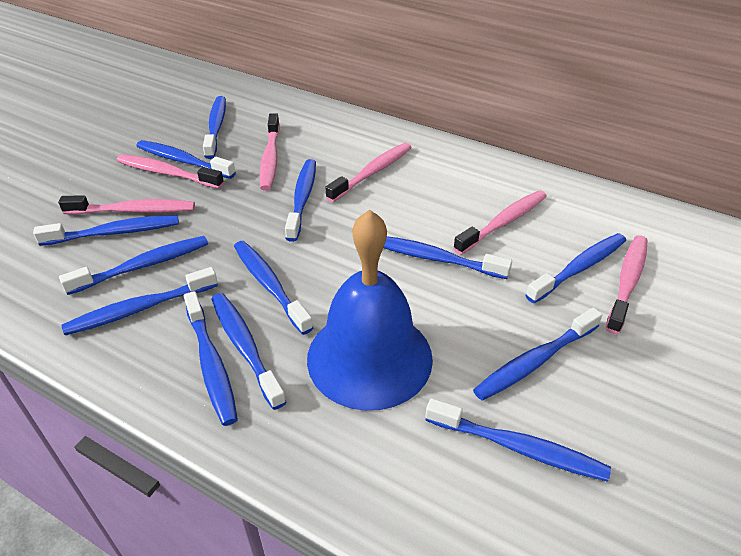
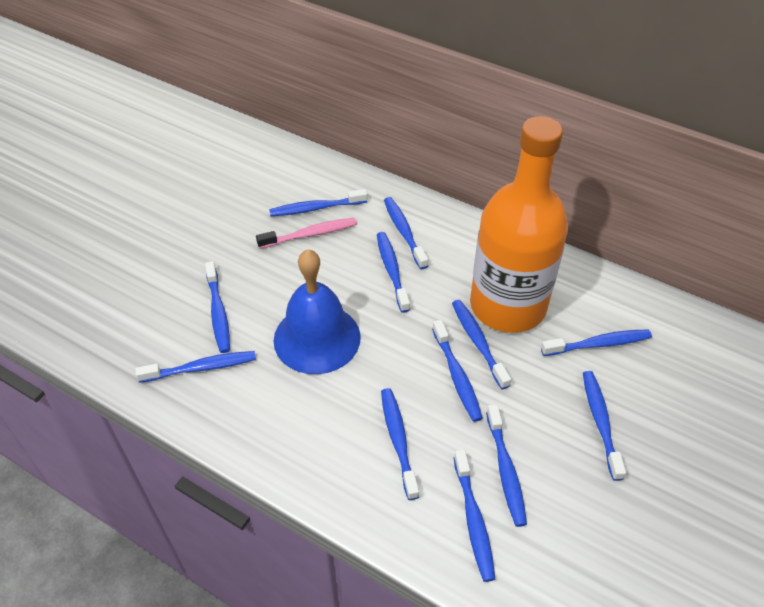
blue toothbrush: 13 -> 12
orange bottle: 0 -> 1
pink toothbrush: 6 -> 1

